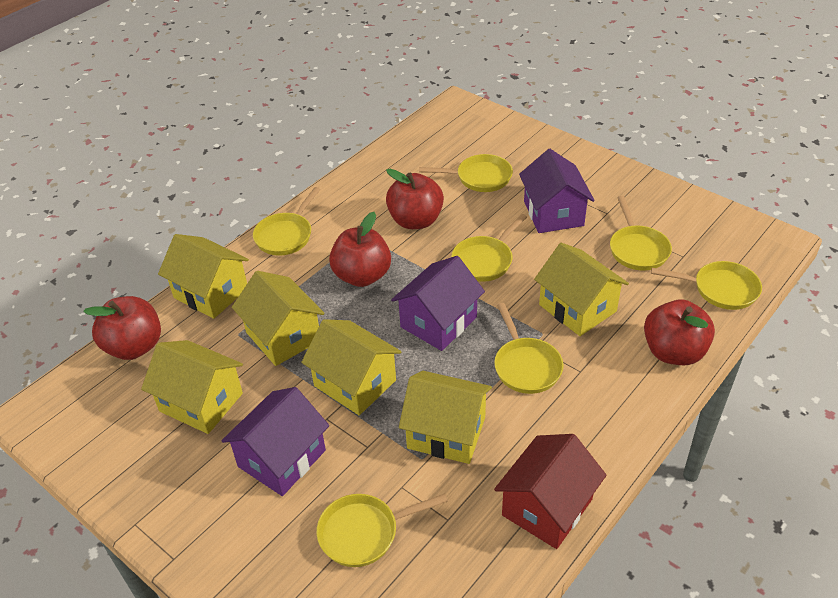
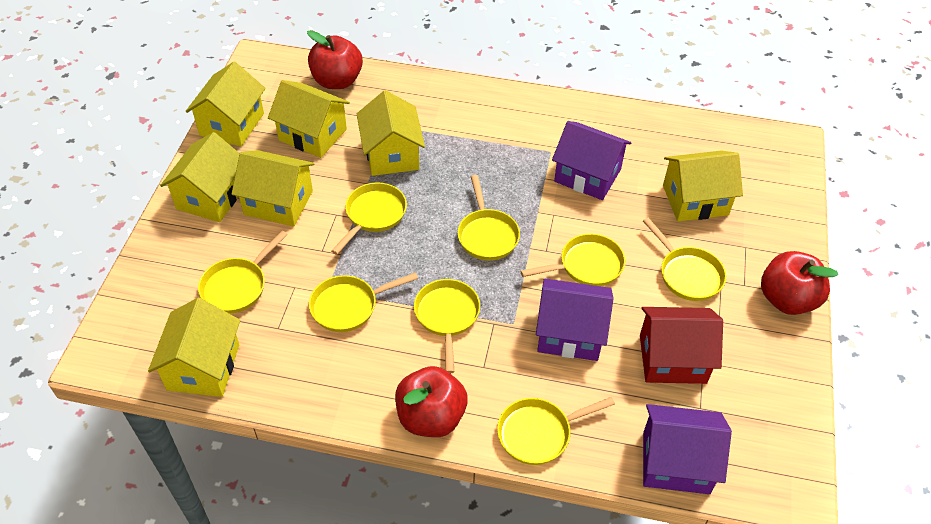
red apple: 4 -> 3
yellow house: 6 -> 7
yellow pan: 7 -> 8

